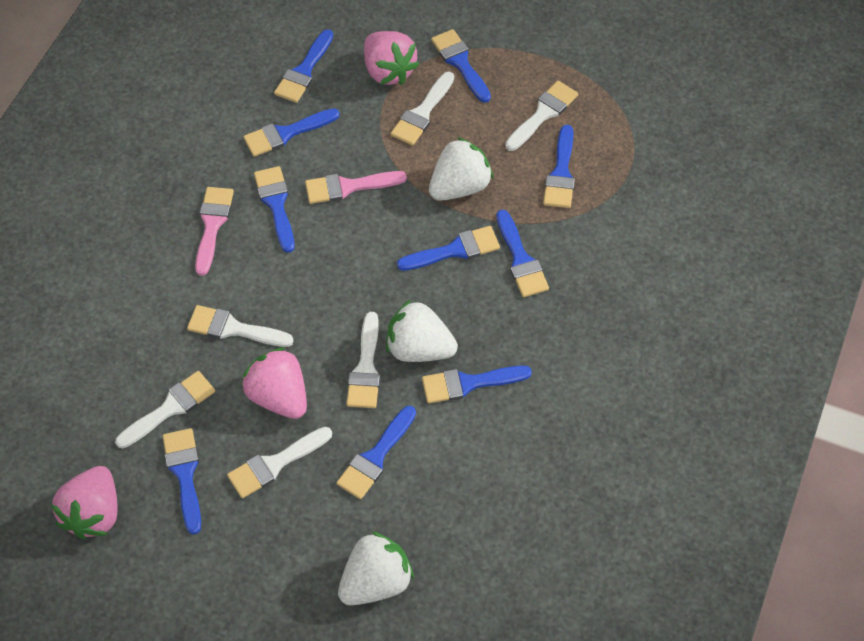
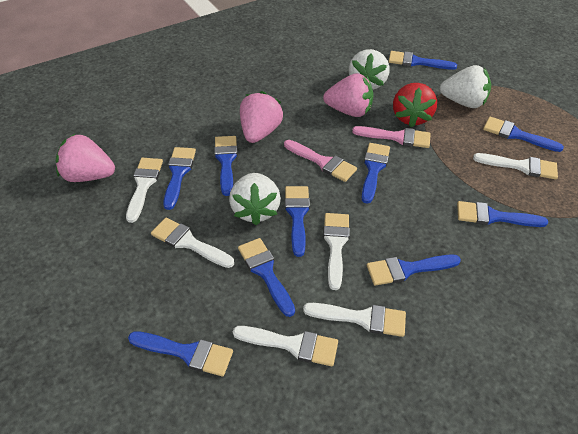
red strawberry: 0 -> 1

